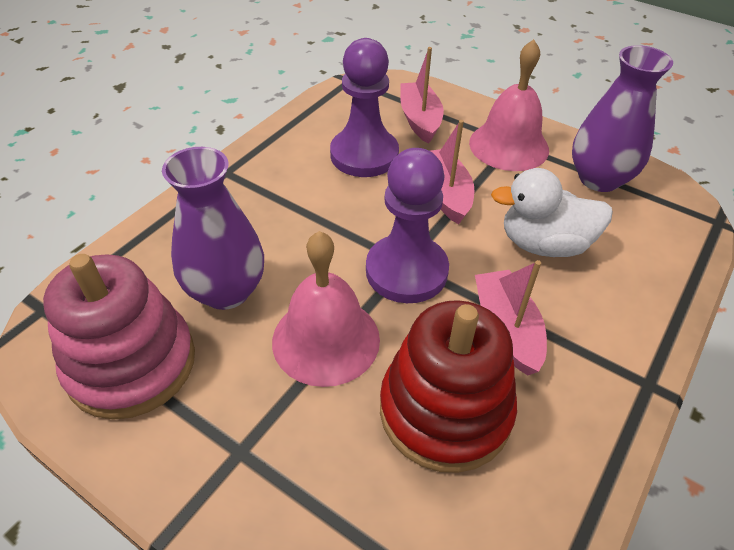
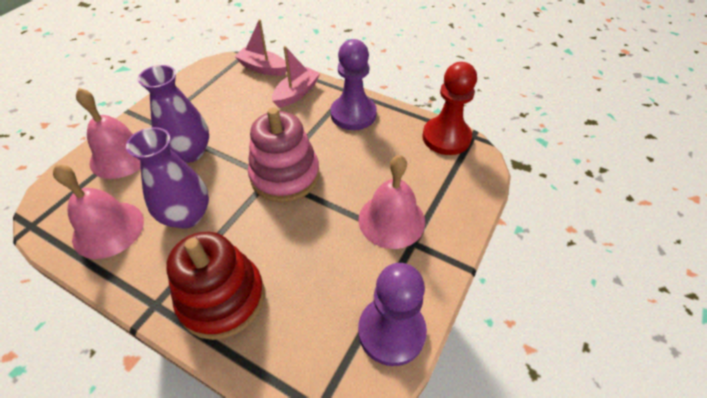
pink bell: 2 -> 3
pink boat: 3 -> 2
red pawn: 0 -> 1
white duck: 1 -> 0

